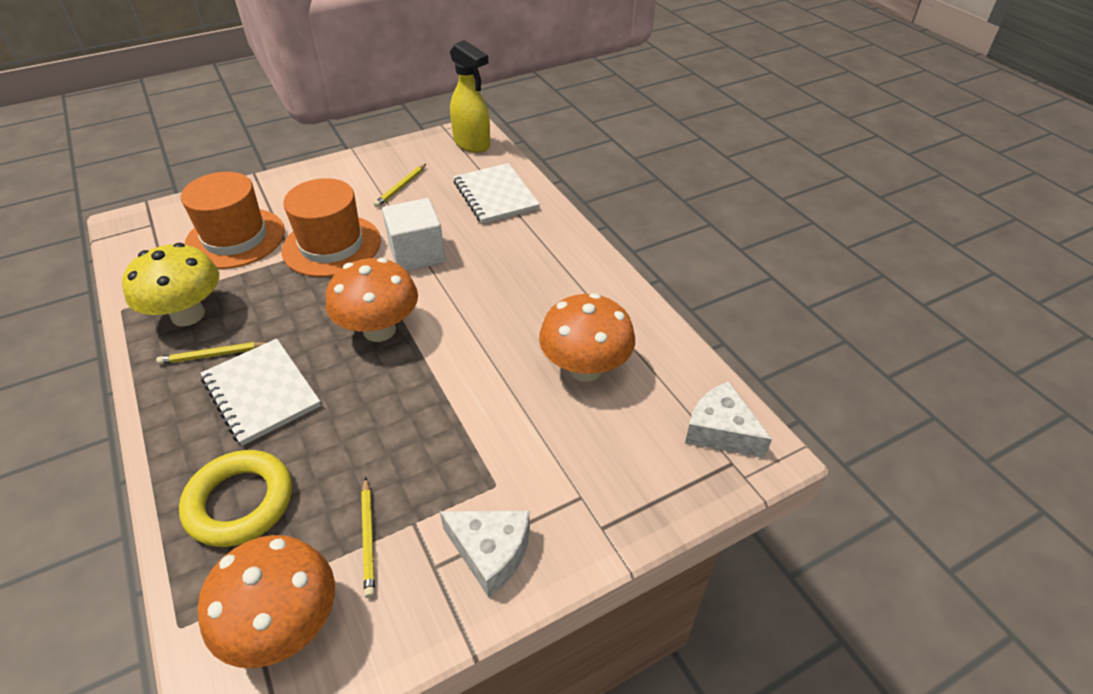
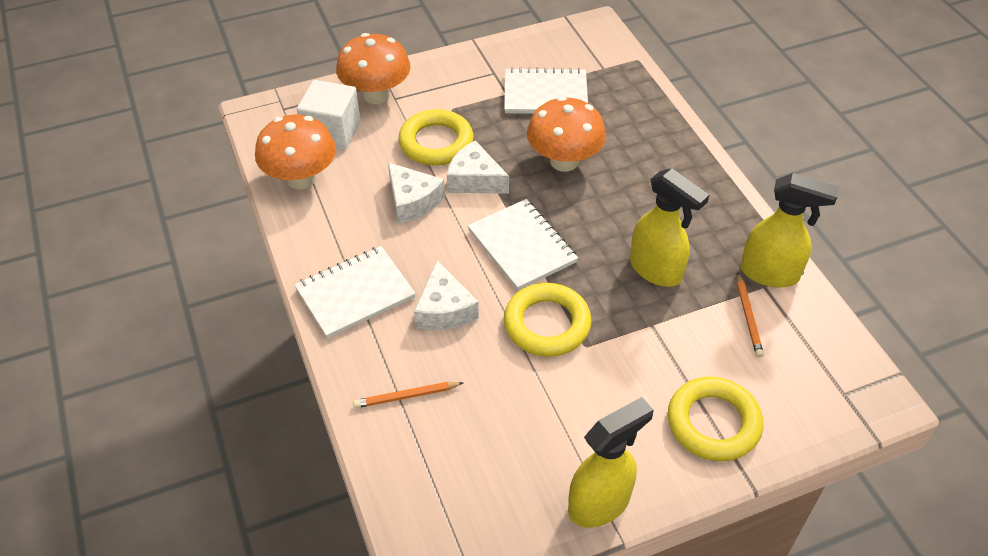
orange hat: 2 -> 0
orange pencil: 0 -> 2
white cheese: 2 -> 3
white notebook: 2 -> 3
yellow mushroom: 1 -> 0
yellow pencil: 3 -> 0
yellow ring: 1 -> 3
yellow spray bottle: 1 -> 3

